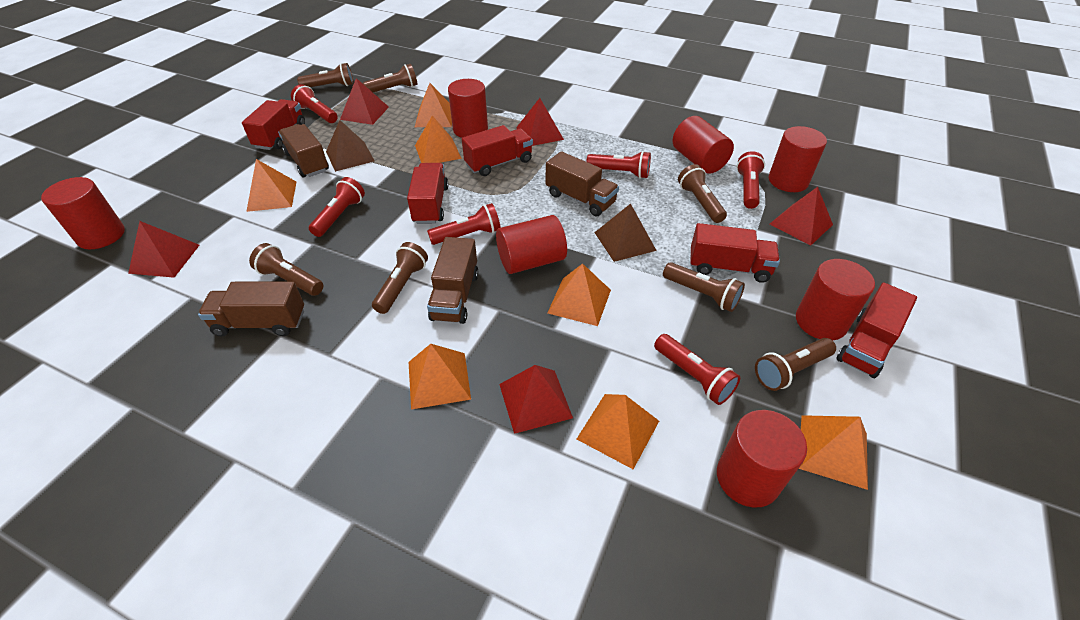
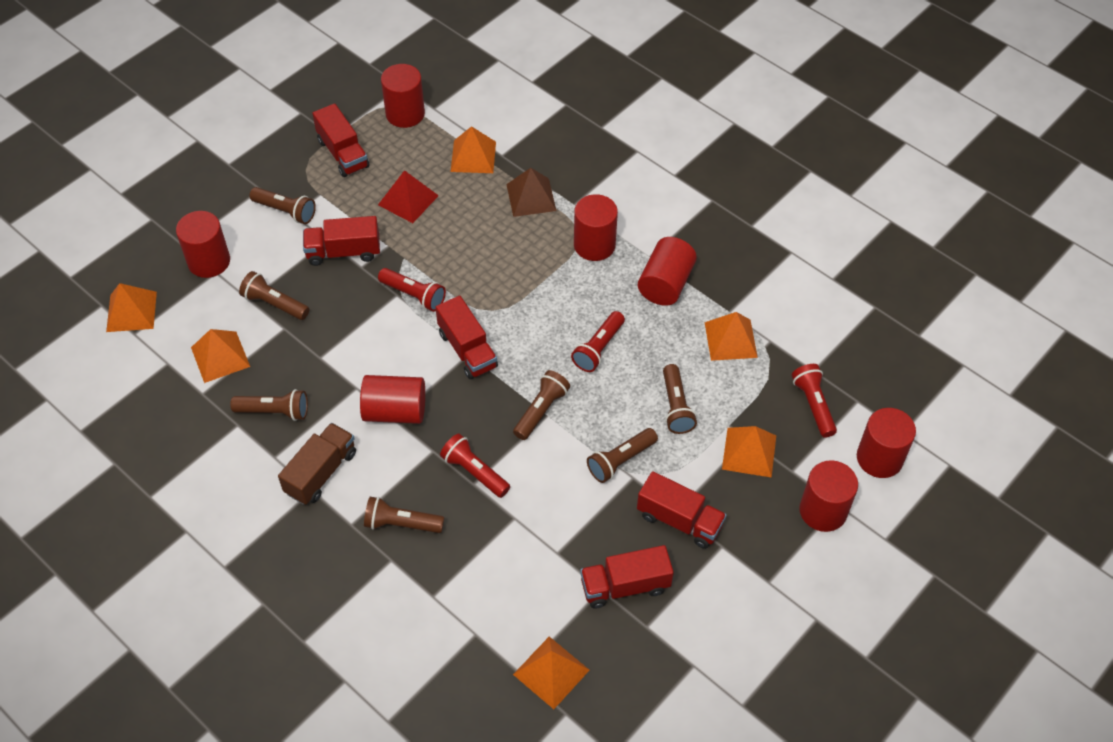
brown pyramid: 2 -> 1
brown truck: 4 -> 1
orange pyramid: 7 -> 6
red flashlight: 6 -> 4
red pyramid: 5 -> 1

